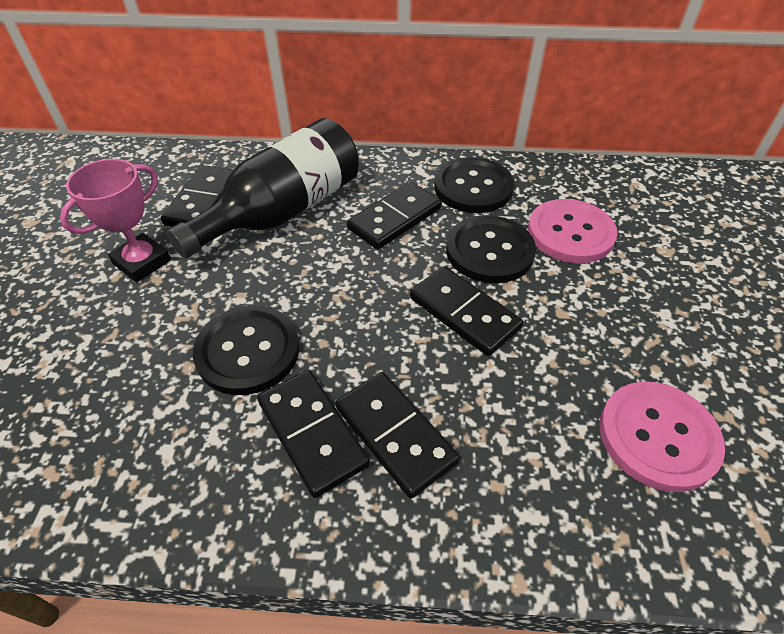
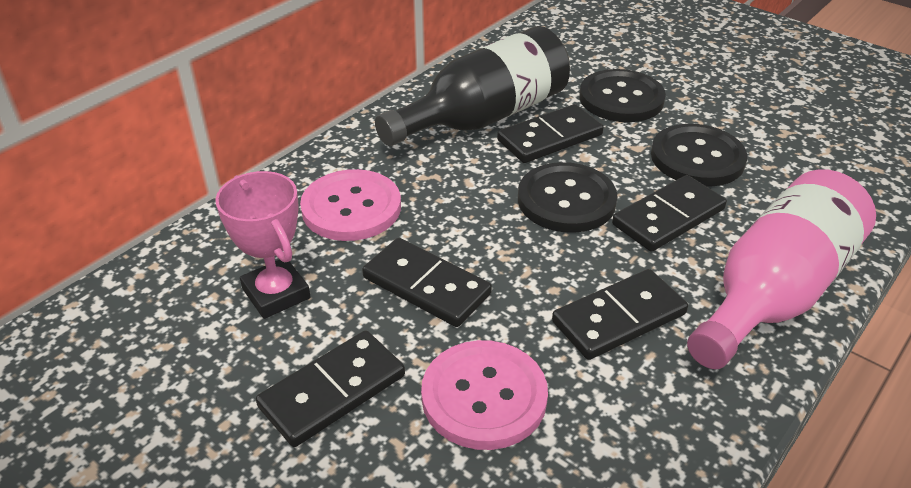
pink bottle: 0 -> 1

